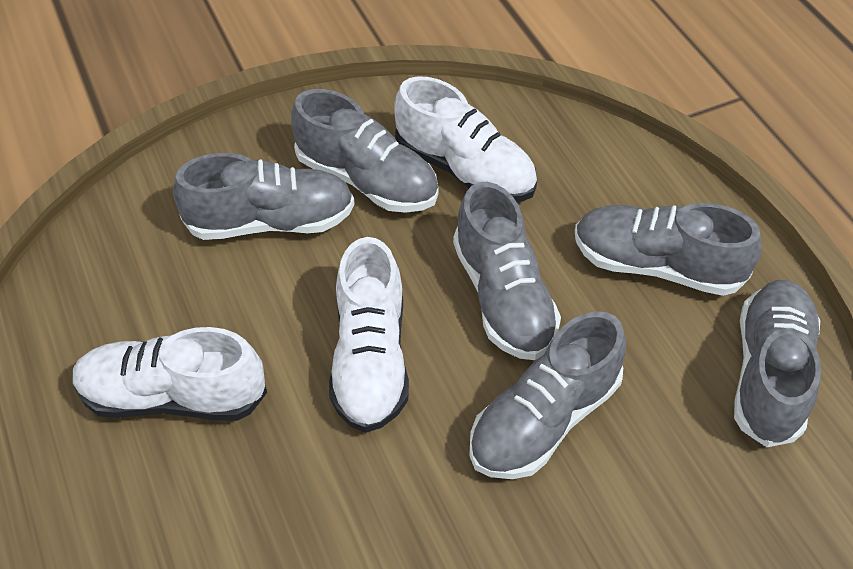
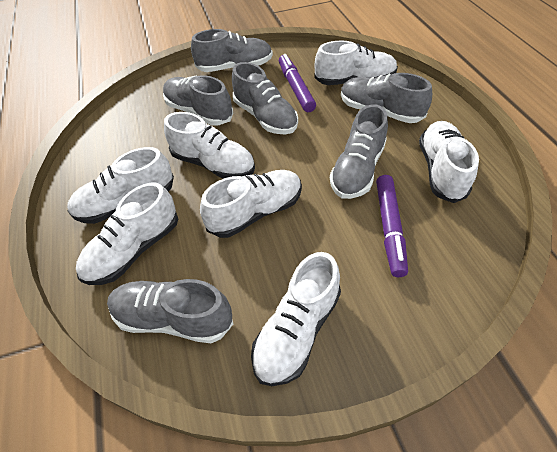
purple marker: 0 -> 2
white shoe: 3 -> 7

